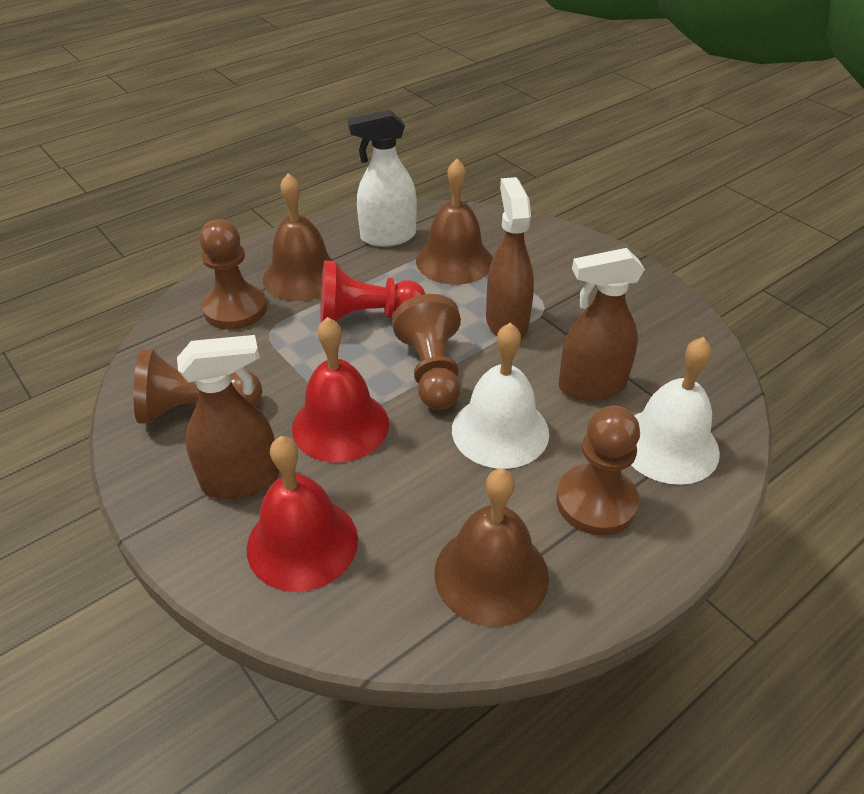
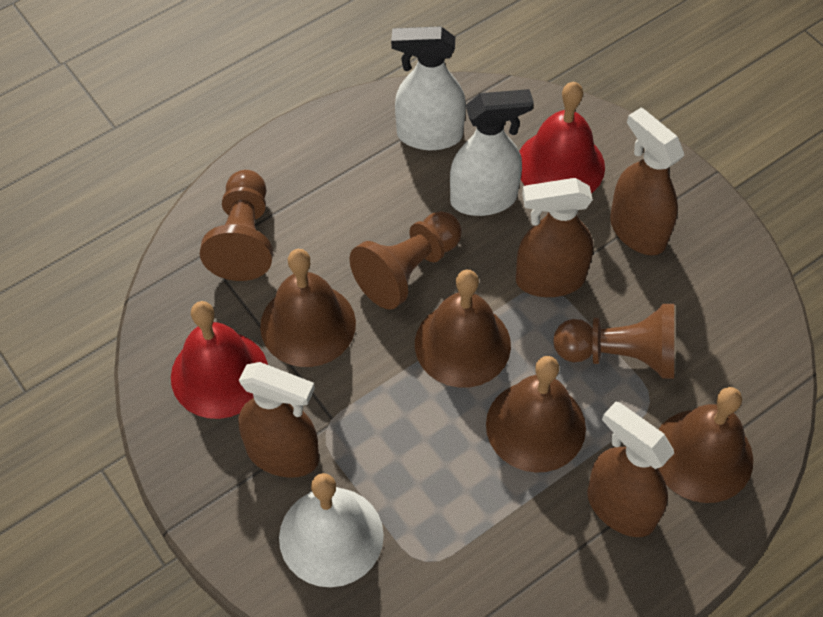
brown bell: 3 -> 4
brown pawn: 4 -> 3
brown spray bottle: 3 -> 4
red pawn: 1 -> 0
white bell: 2 -> 1
white spray bottle: 1 -> 2

